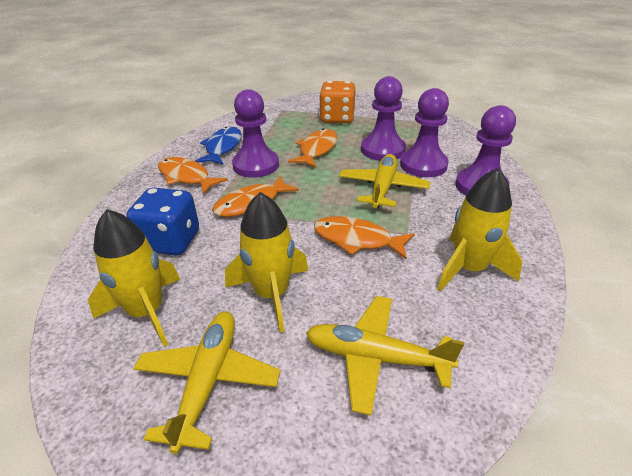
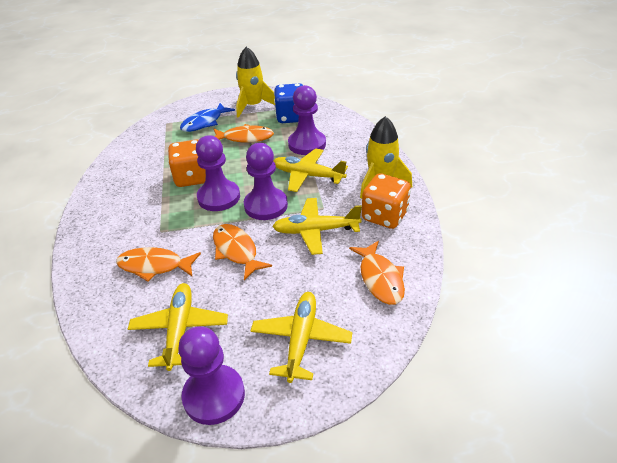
orange dice: 1 -> 2
yellow plane: 3 -> 4
yellow rocket: 3 -> 2

